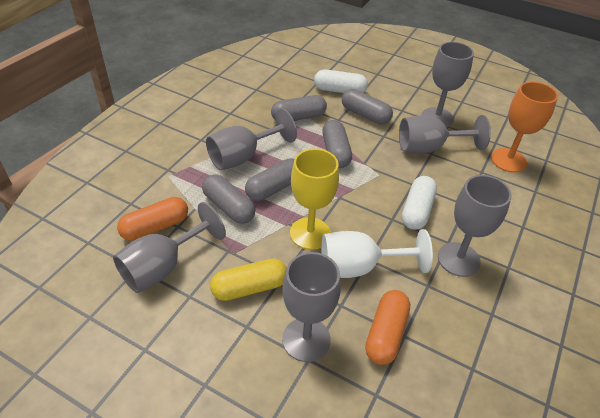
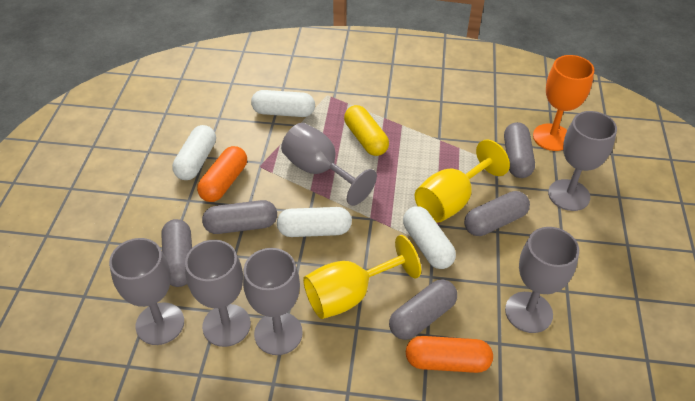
white capsule: 2 -> 4
white goblet: 1 -> 0
yellow goblet: 1 -> 2

